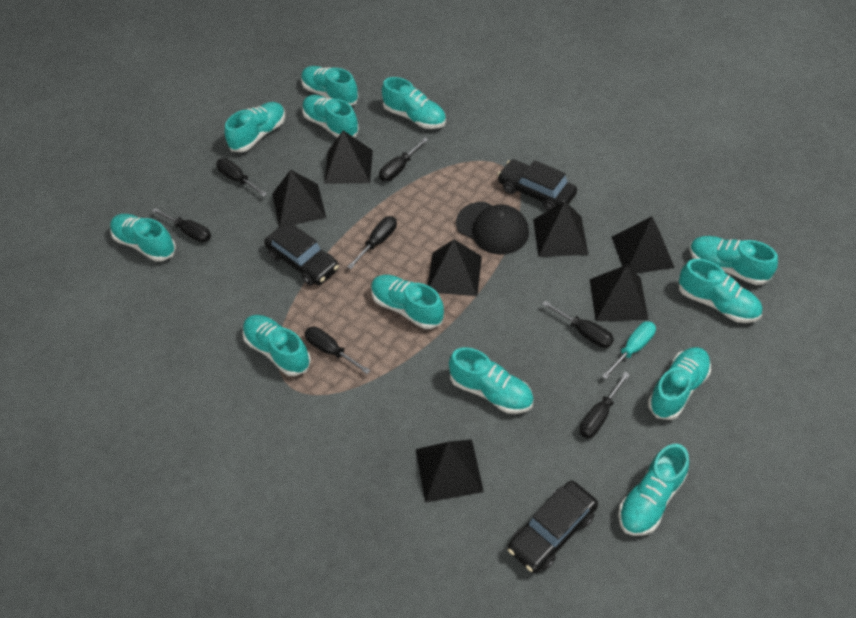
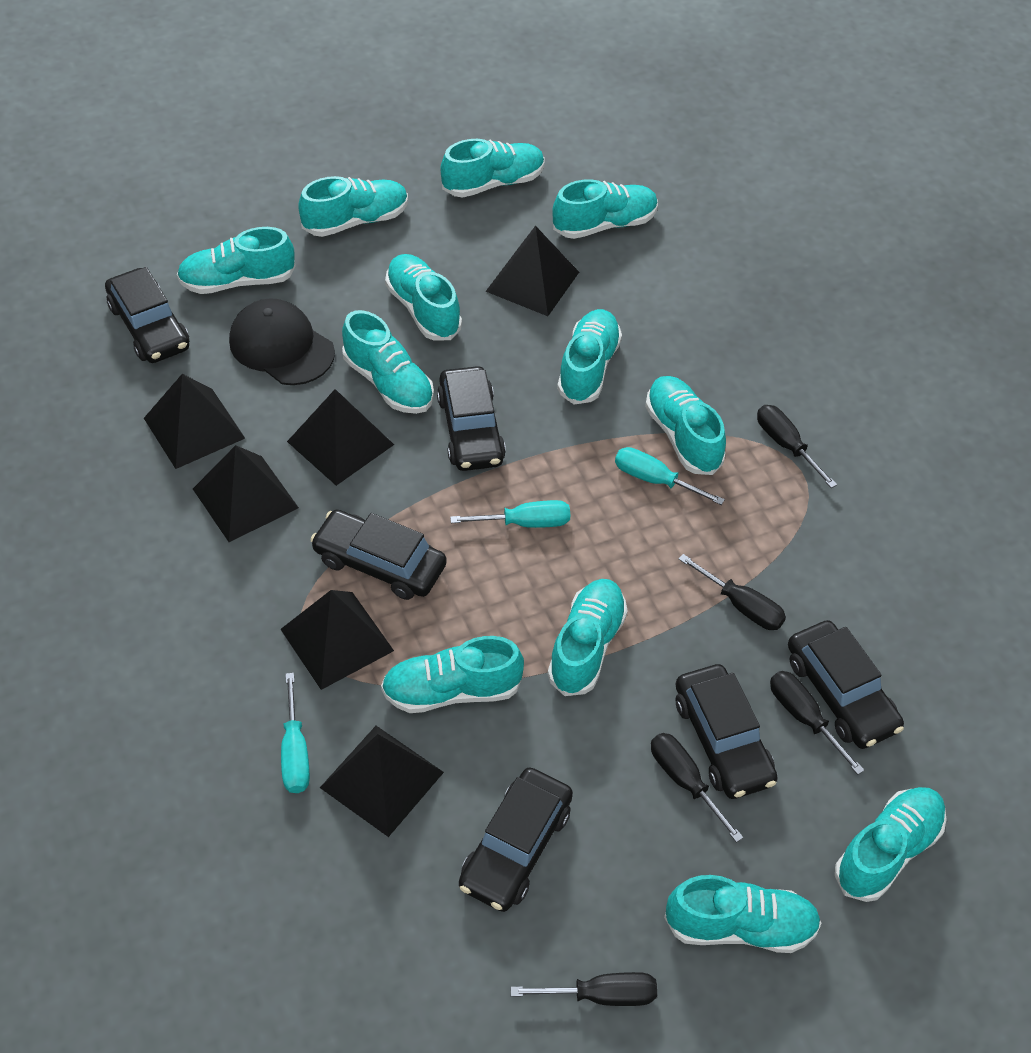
black car: 3 -> 6
black pyramid: 7 -> 6
black screwdriver: 7 -> 5
turquoise screwdriver: 1 -> 3

